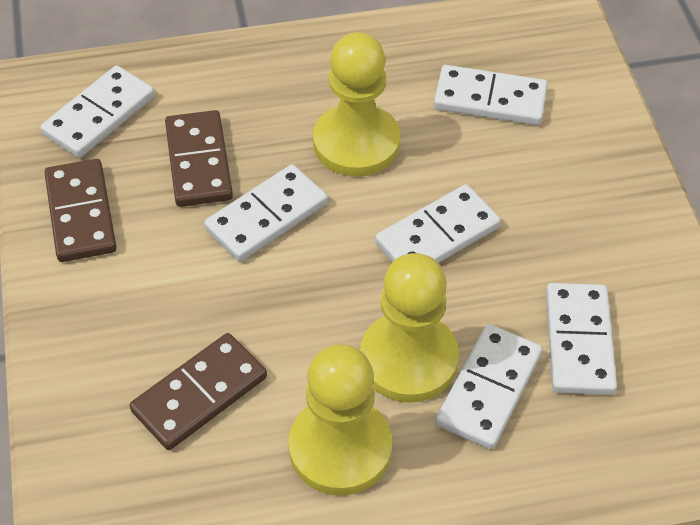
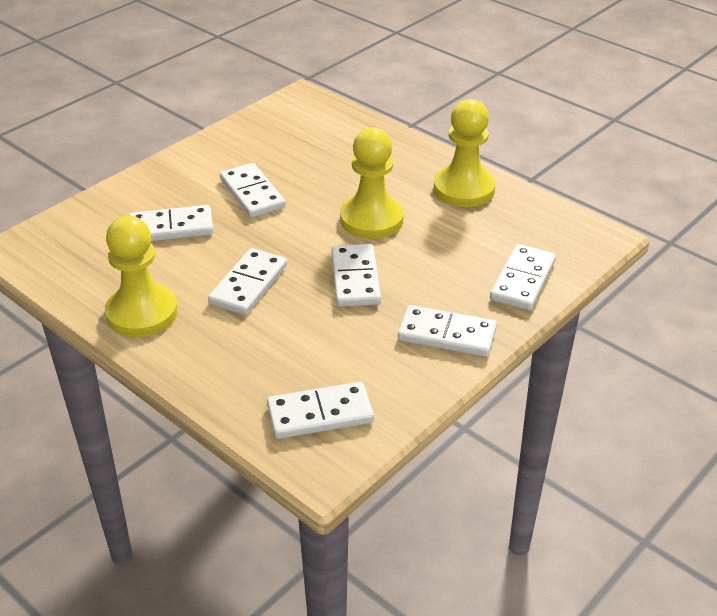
brown domino: 3 -> 0
white domino: 6 -> 7

